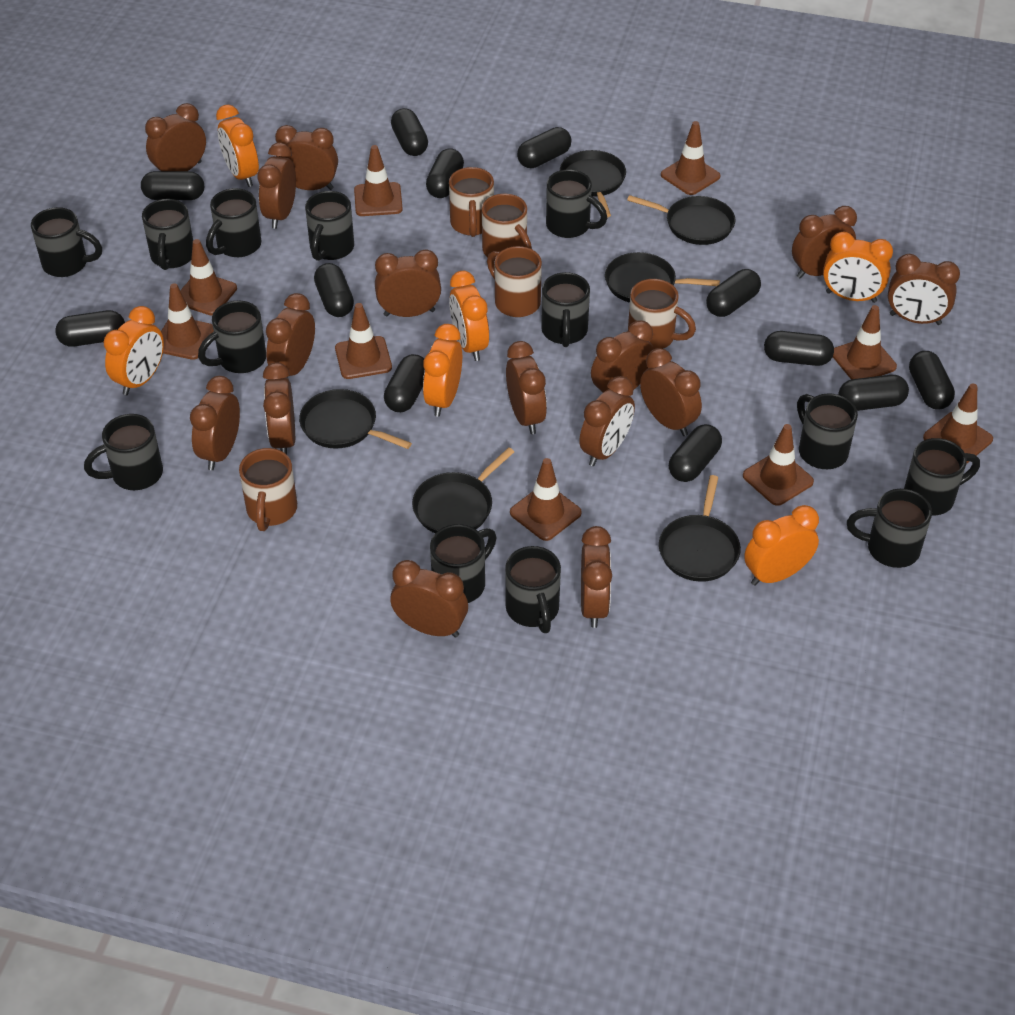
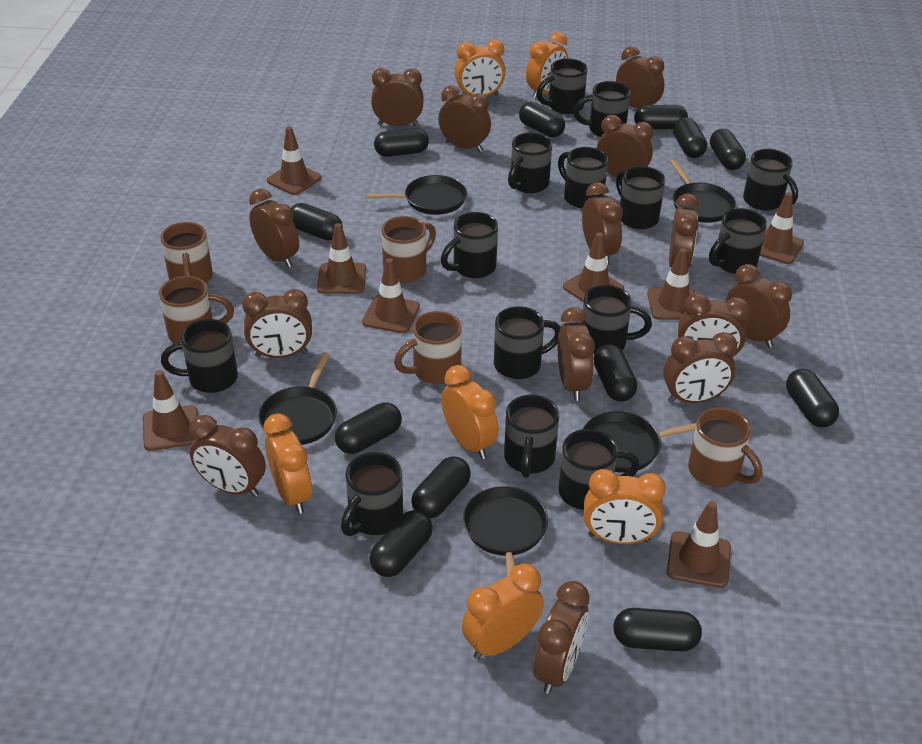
black mug: 13 -> 14
black pan: 6 -> 5
brown clock: 15 -> 14
brown traffic cone: 9 -> 8

